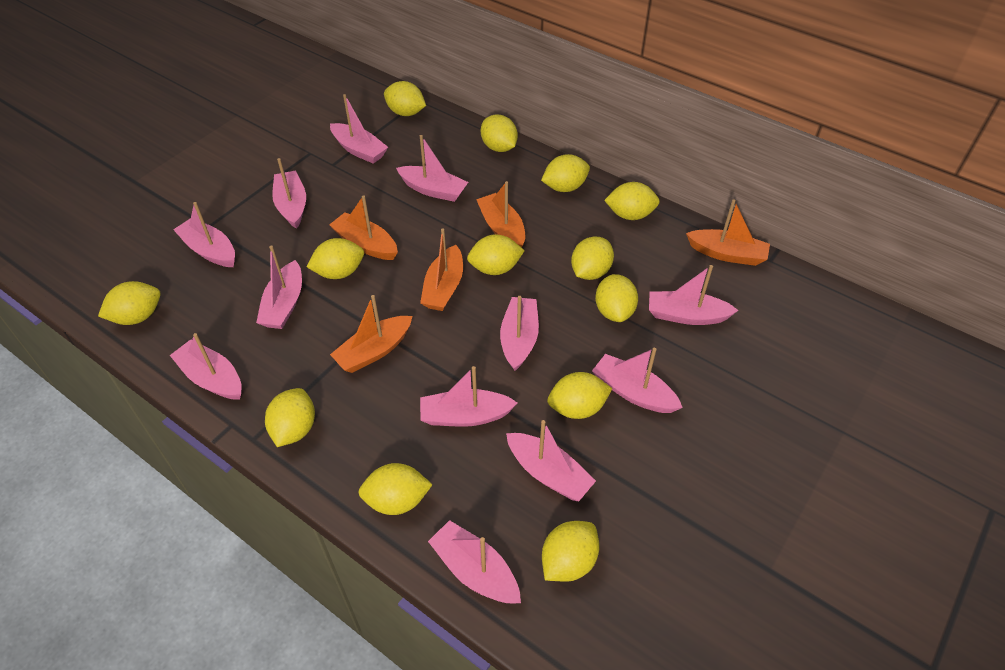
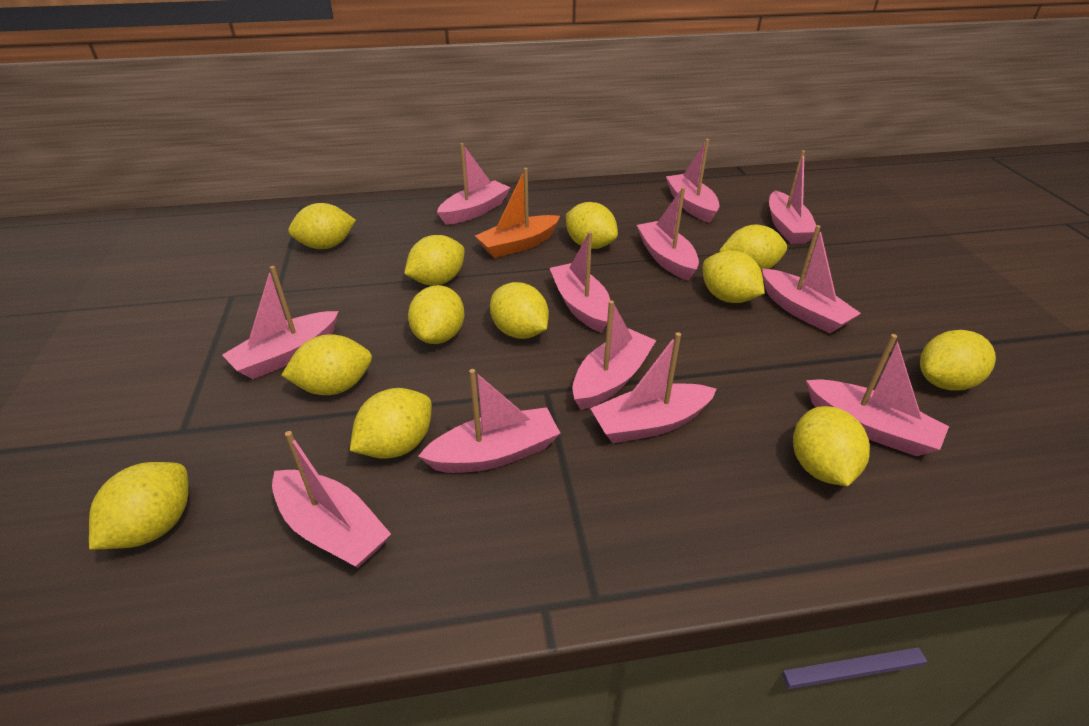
orange boat: 5 -> 1
yellow lemon: 13 -> 12

